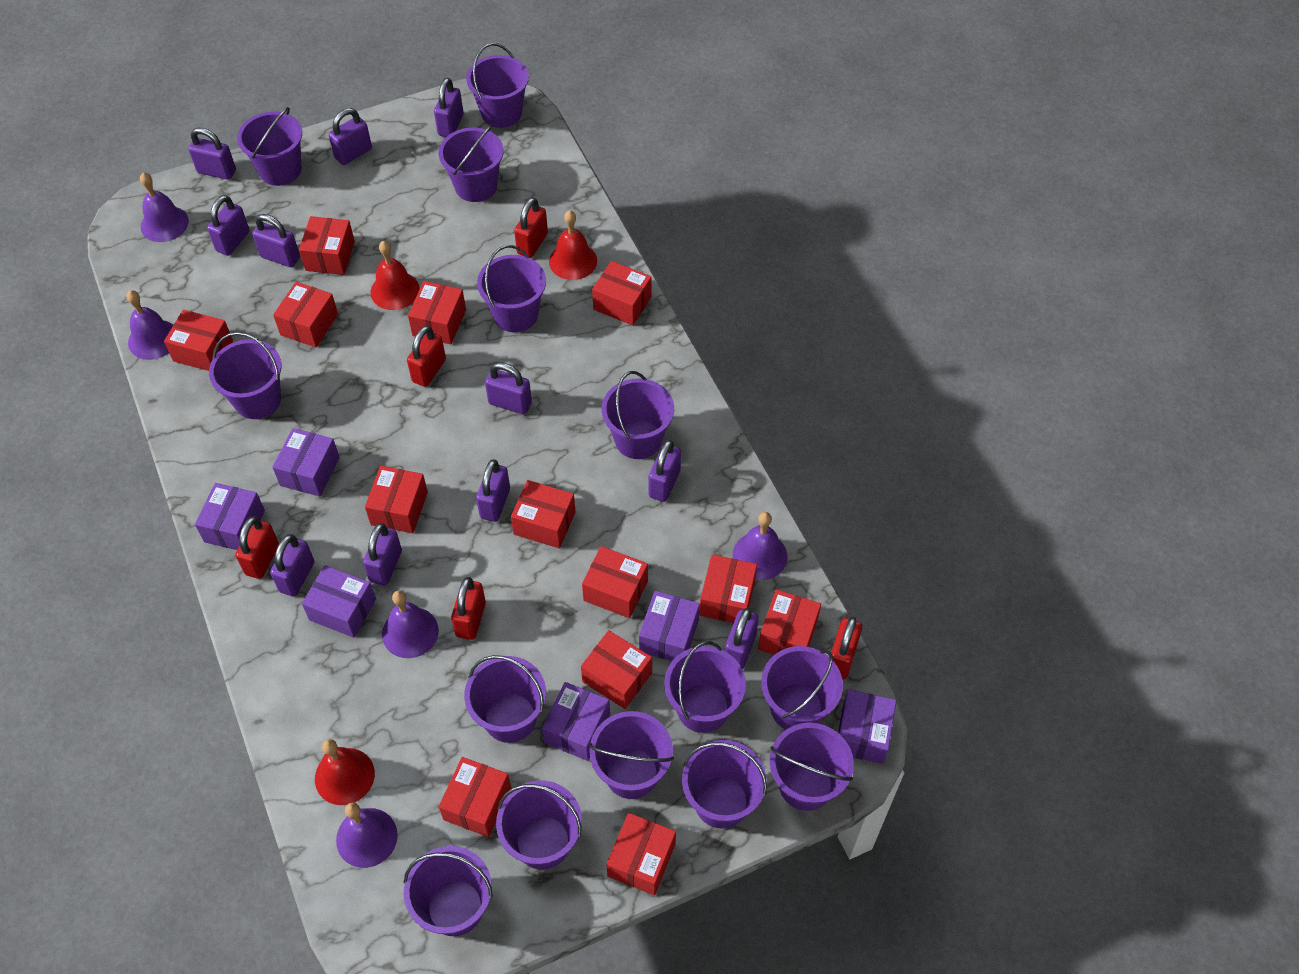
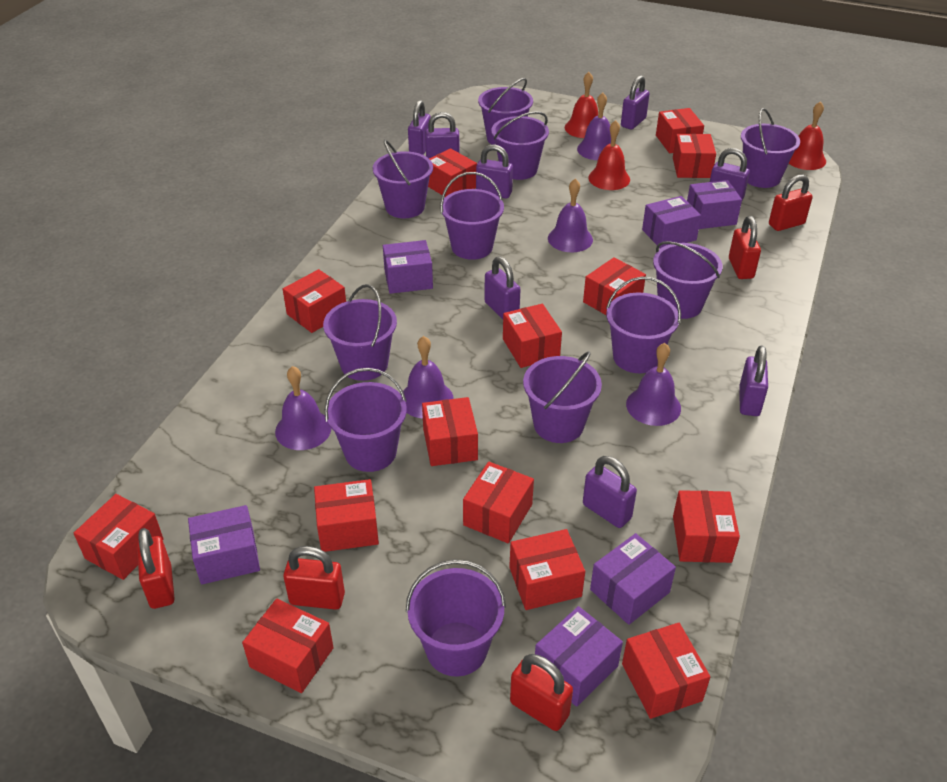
purple bucket: 14 -> 11
purple padlock: 11 -> 8
red box: 13 -> 14

